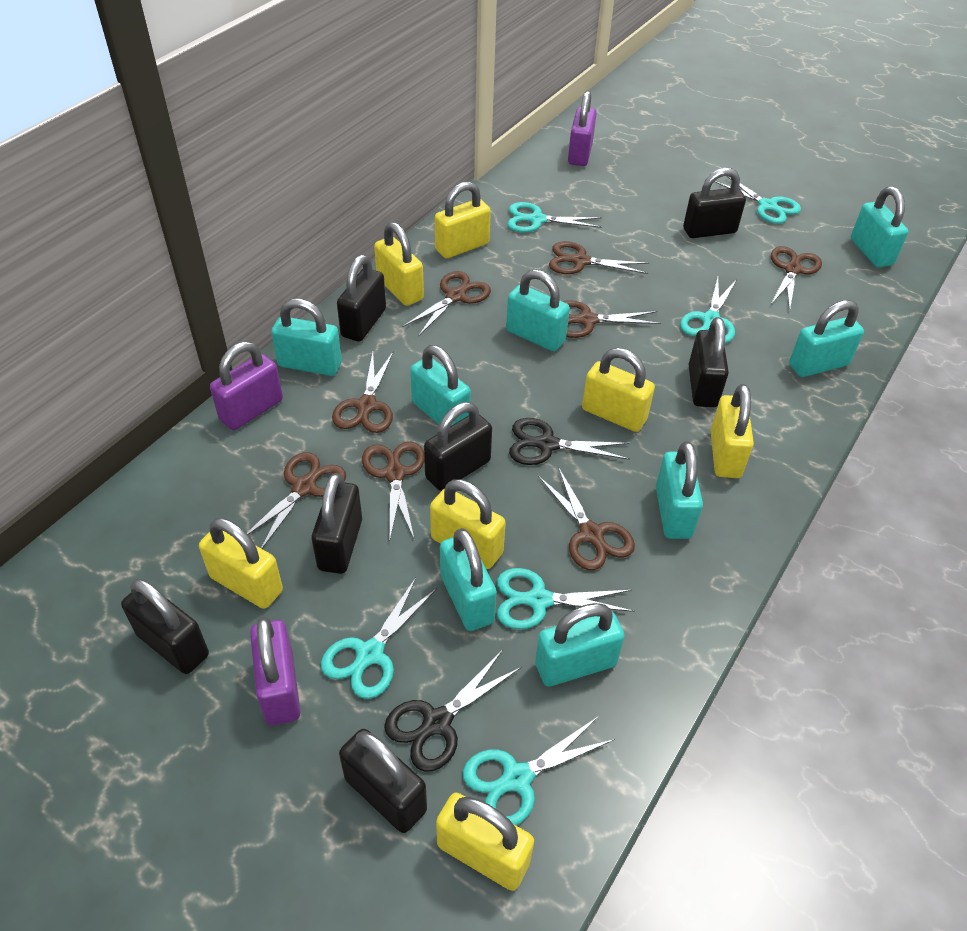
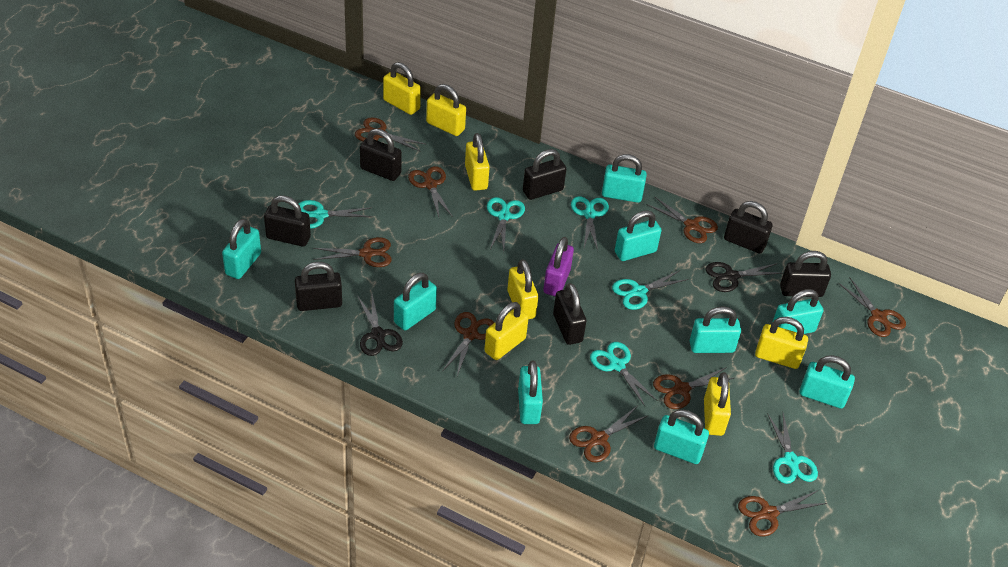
brown scissors: 8 -> 9
purple padlock: 3 -> 1
turquoise padlock: 8 -> 9

